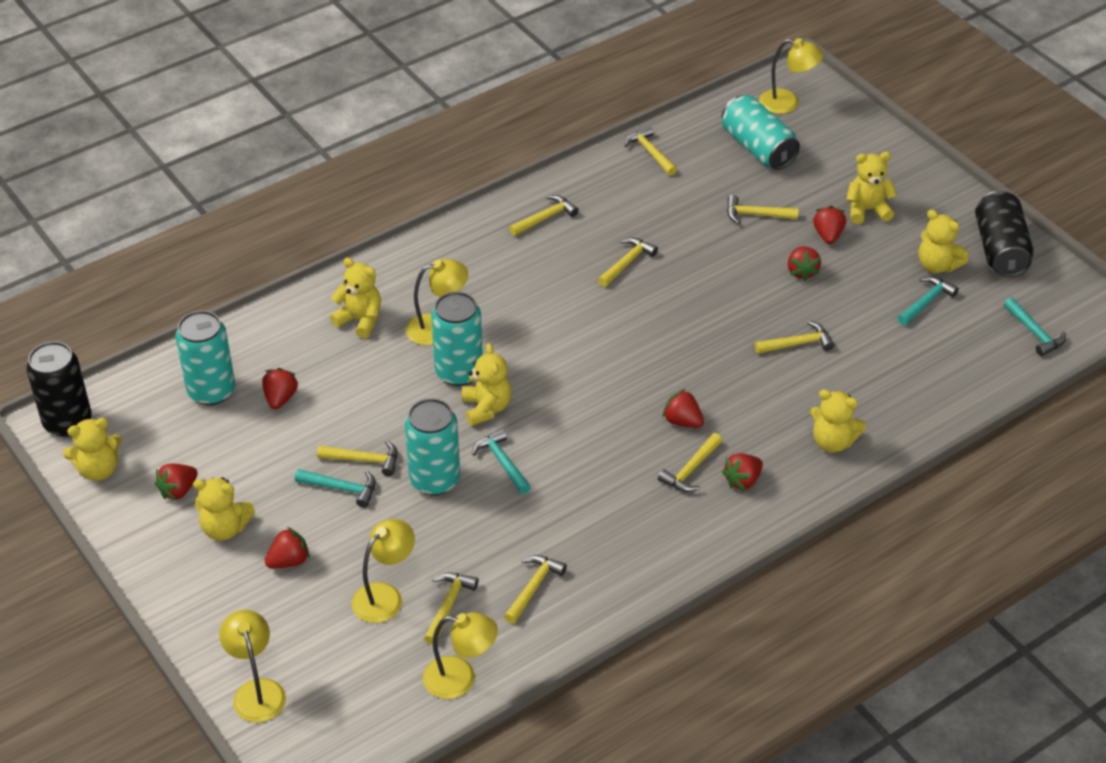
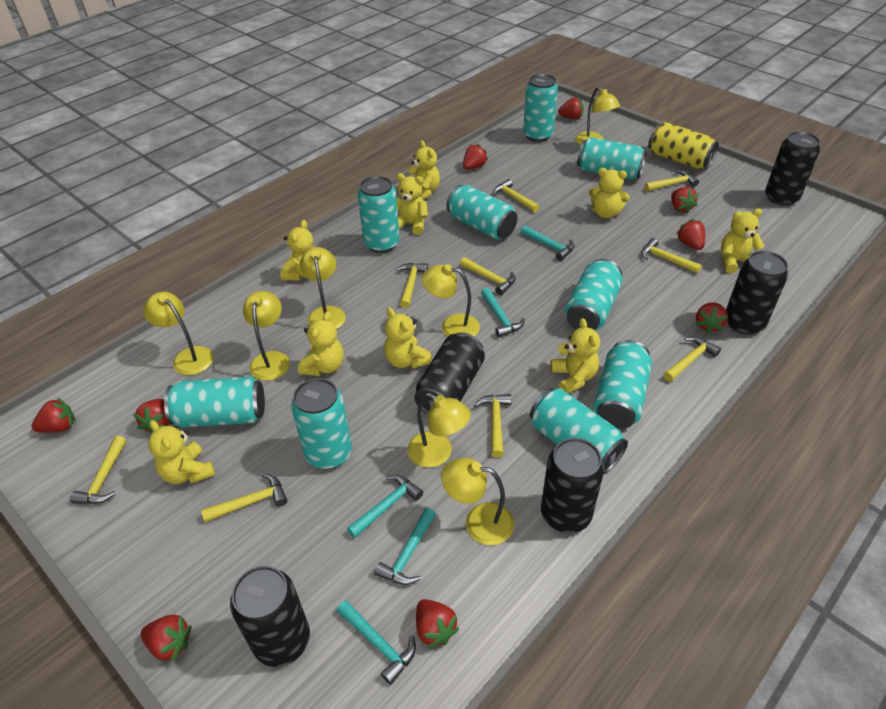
black can: 2 -> 5
red strawberry: 7 -> 9
turquoise can: 4 -> 9
turquoise hammer: 4 -> 5
yellow can: 0 -> 1
yellow lamp: 5 -> 7
yellow teddy bear: 7 -> 9

